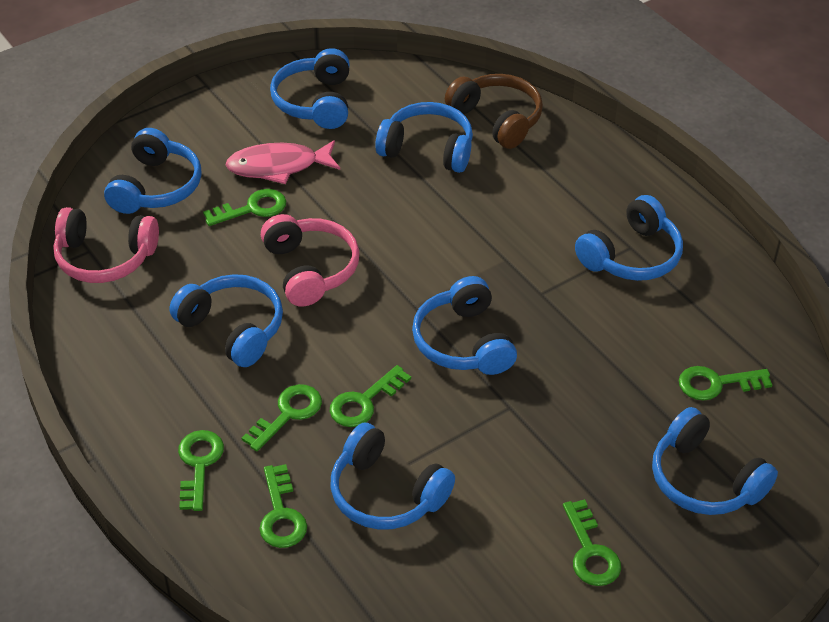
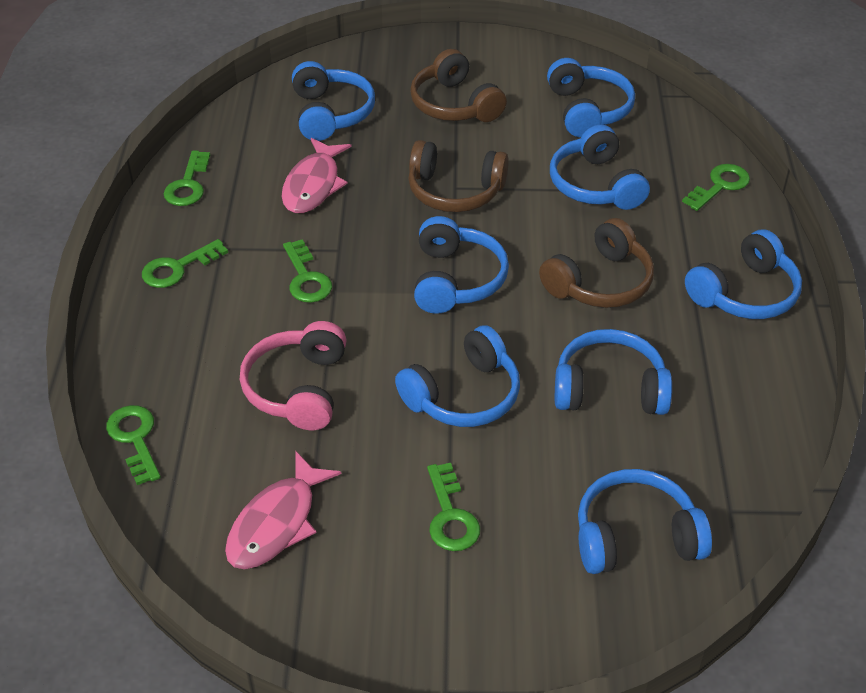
brown headphones: 1 -> 3
green key: 7 -> 6
pink fish: 1 -> 2
pink headphones: 2 -> 1

